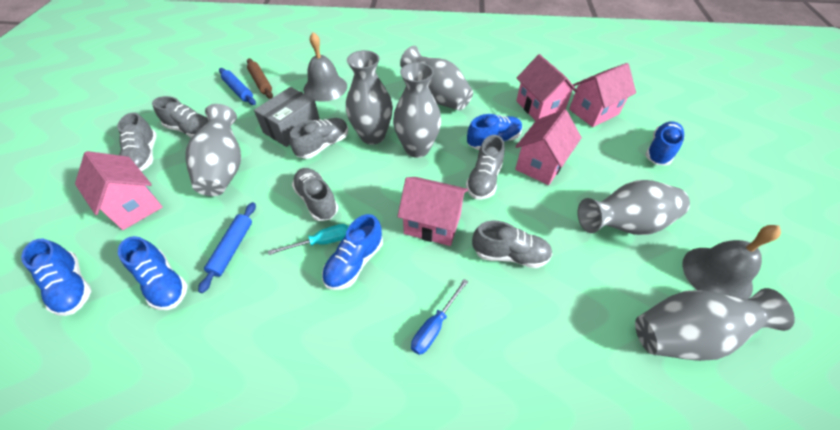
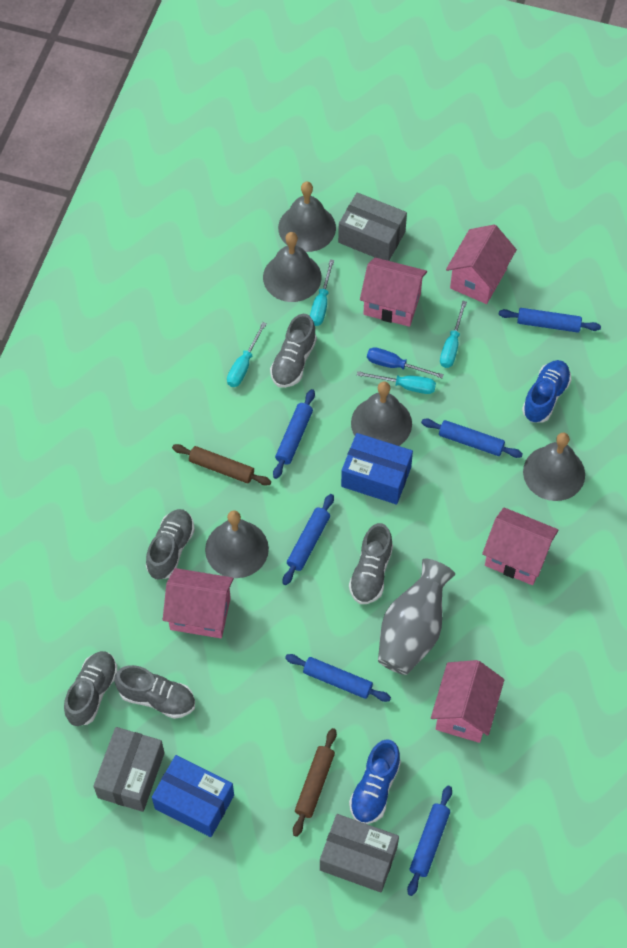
blue box: 0 -> 2
blue rolling pin: 2 -> 6
blue shoe: 5 -> 2
brown rolling pin: 1 -> 2
grey bell: 2 -> 5
grey box: 1 -> 3
grey shoe: 6 -> 5
grey vase: 6 -> 1
turquoise screwdriver: 1 -> 4

